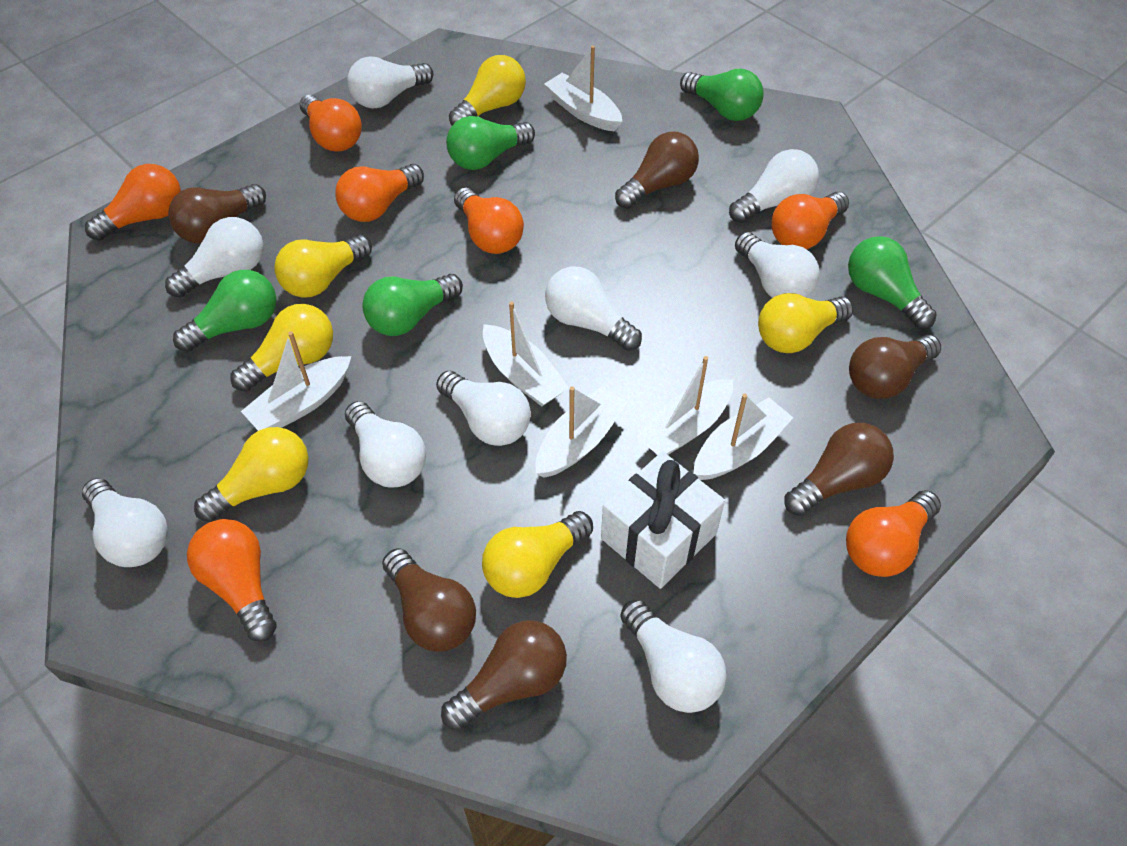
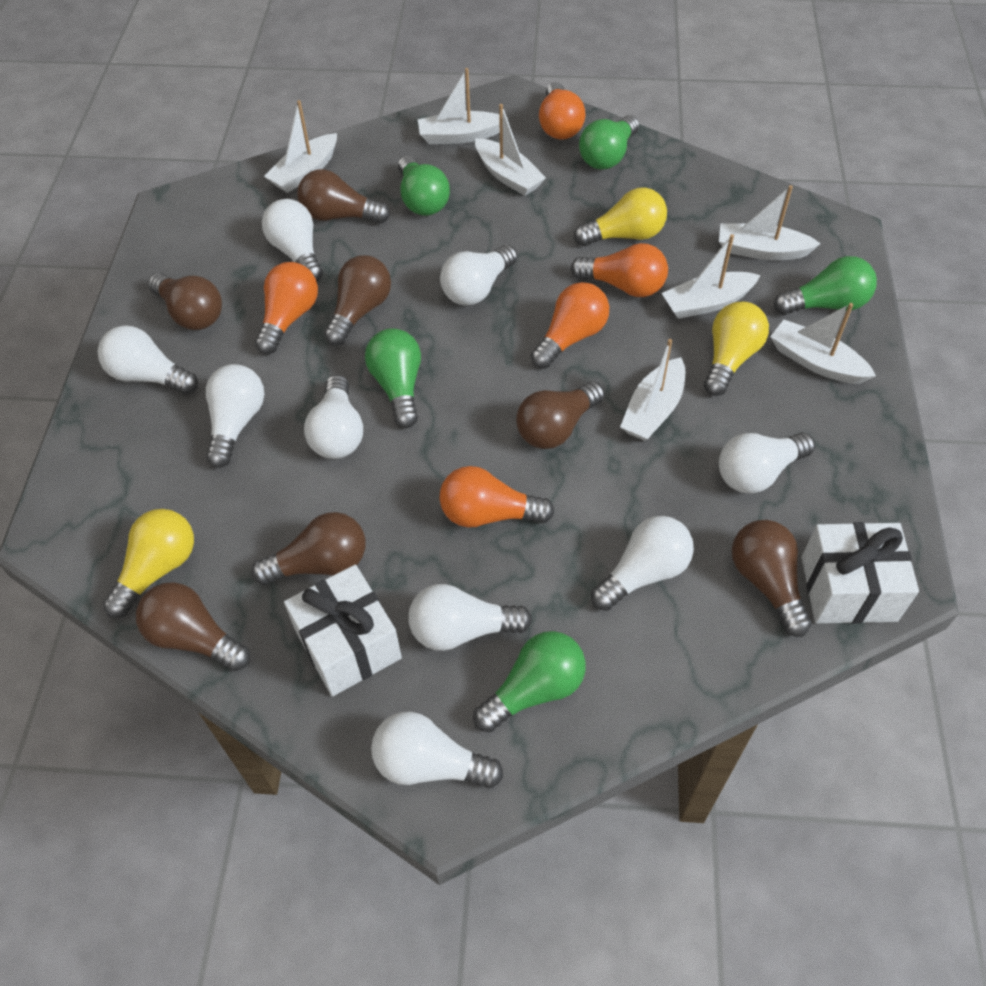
brown light bulb: 6 -> 7
orange light bulb: 7 -> 5
white boat: 6 -> 7
white gift: 1 -> 2
yellow light bulb: 6 -> 3

